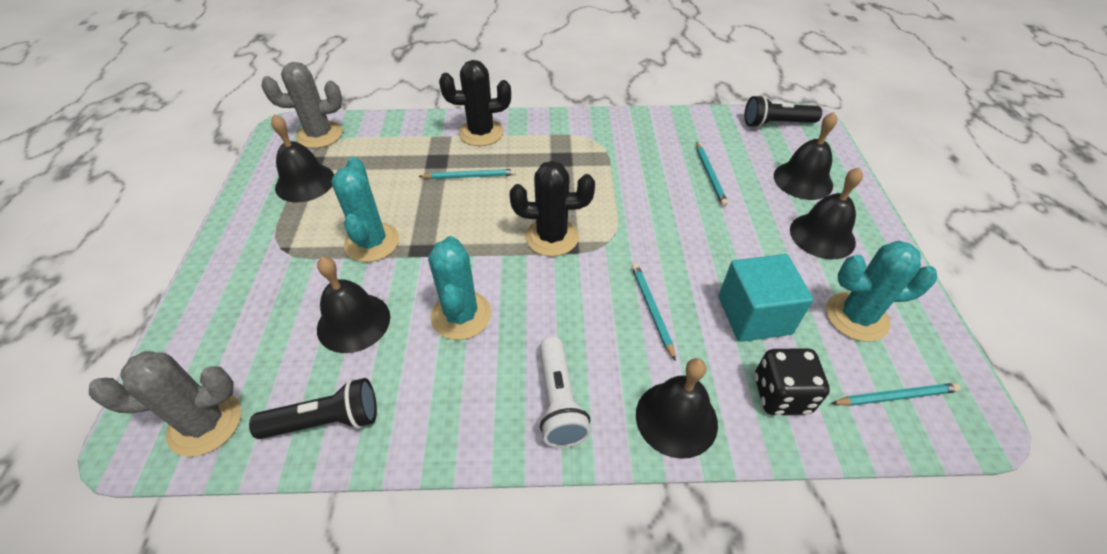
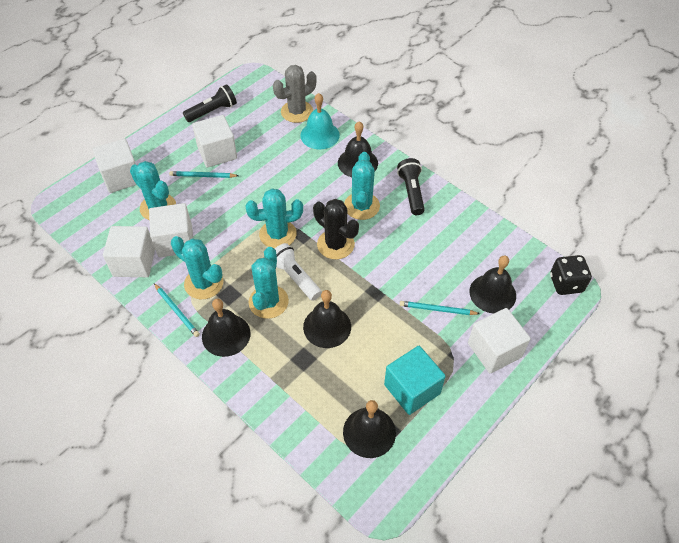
black cactus: 2 -> 1
grey cactus: 2 -> 1
turquoise bell: 0 -> 1
turquoise cactus: 3 -> 5
turquoise pencil: 4 -> 3
white cube: 0 -> 5

